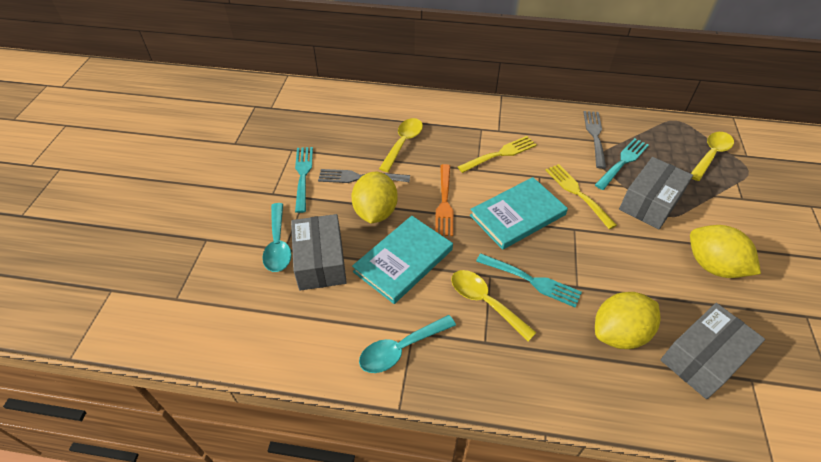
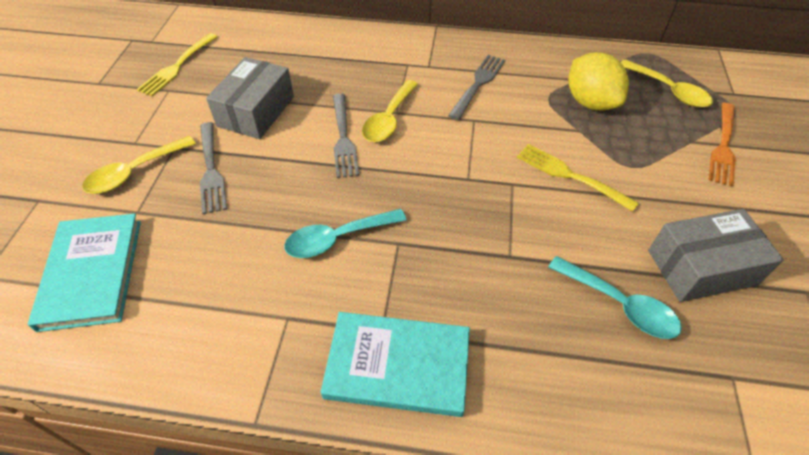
grey box: 3 -> 2
grey fork: 2 -> 3
turquoise fork: 3 -> 0
yellow lemon: 3 -> 1

